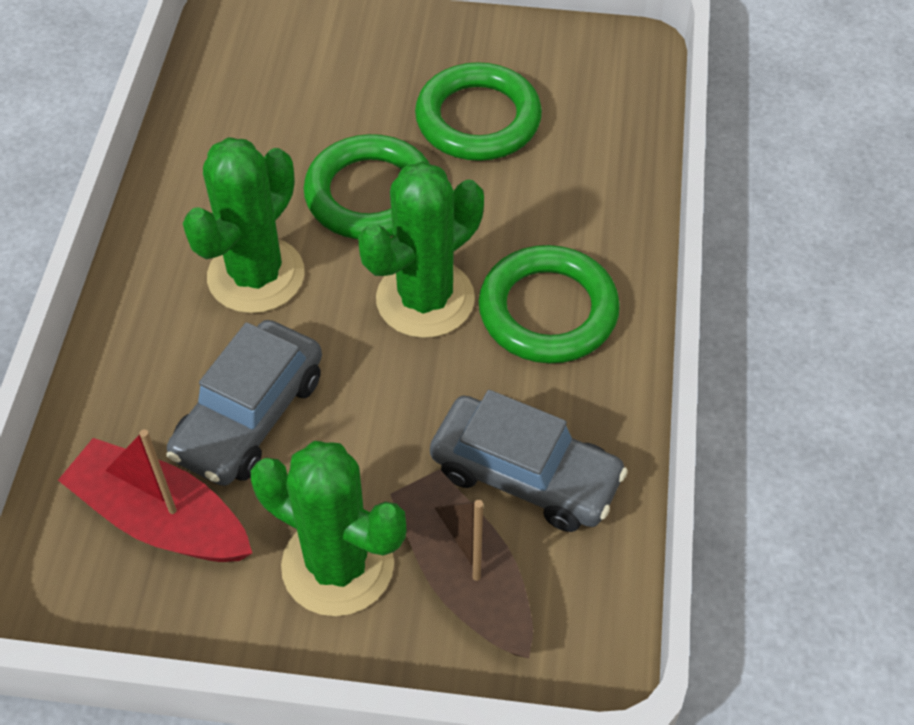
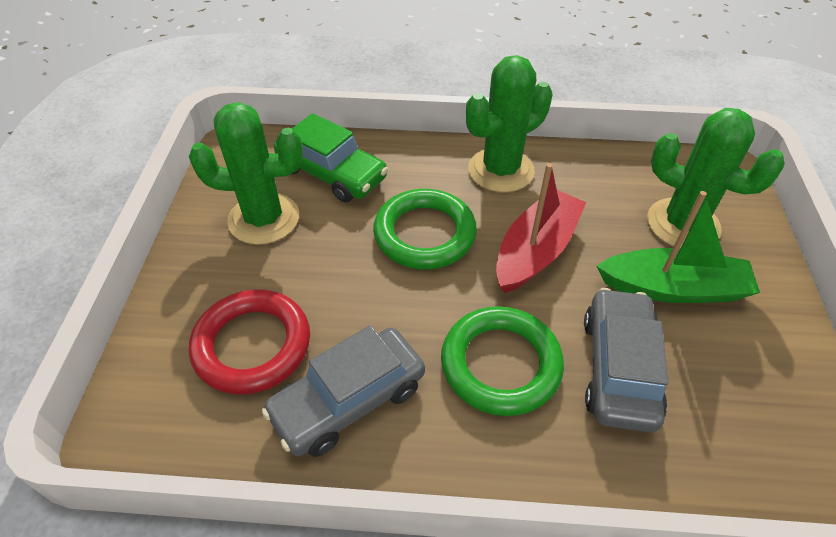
brown boat: 1 -> 0
green boat: 0 -> 1
green car: 0 -> 1
green ring: 3 -> 2
red ring: 0 -> 1

